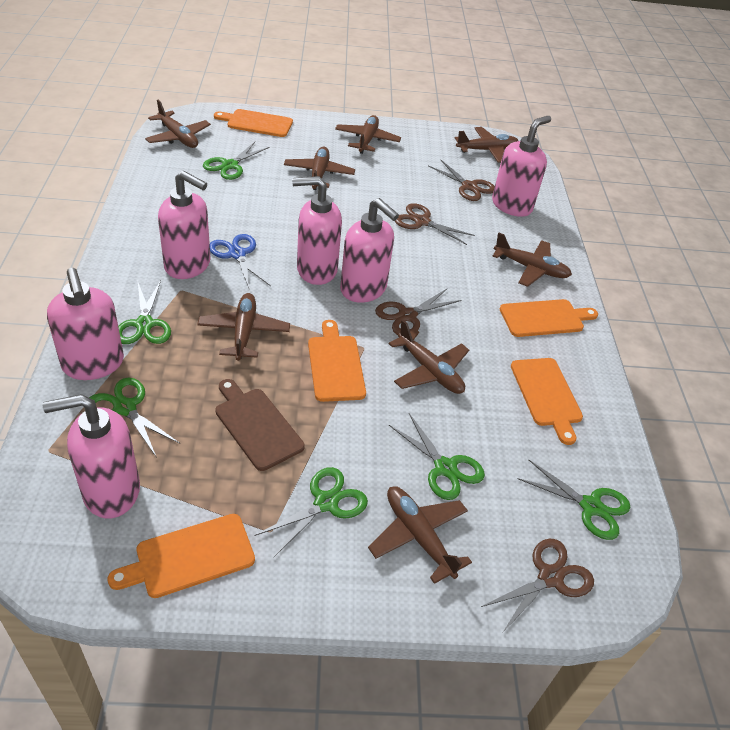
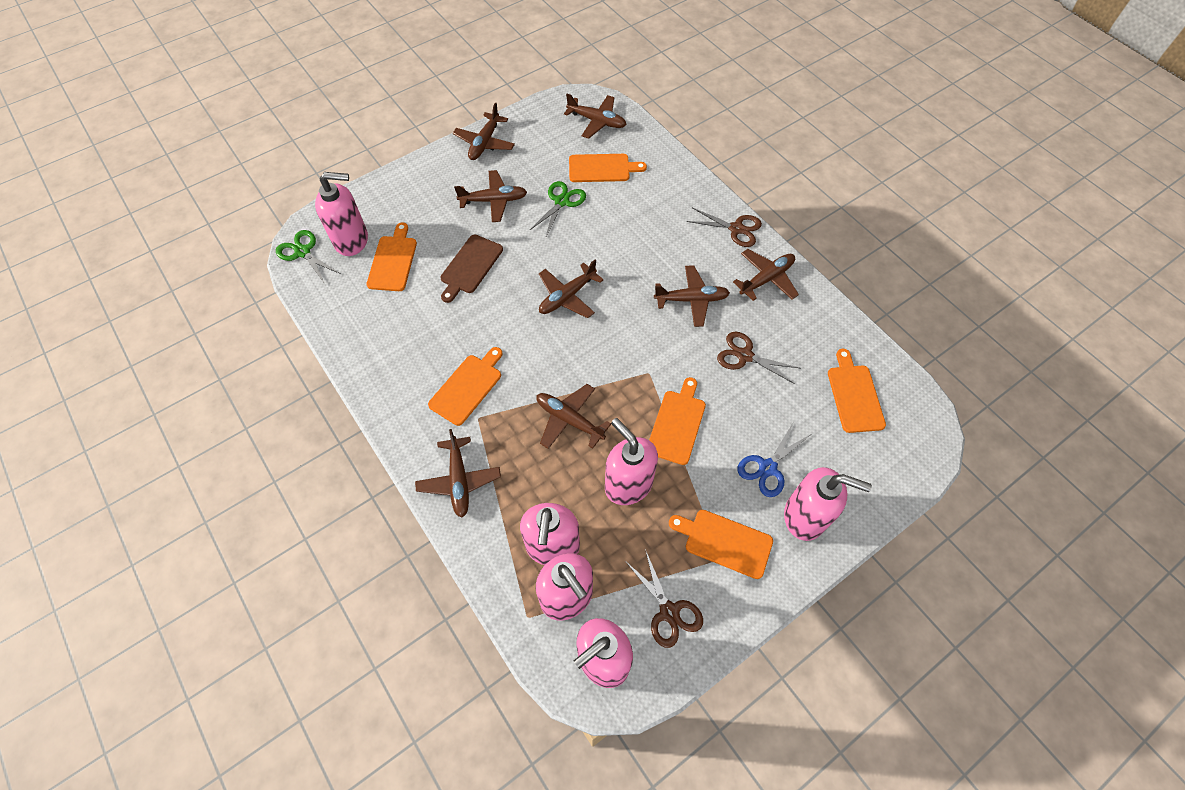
brown scissors: 4 -> 3
green scissors: 6 -> 2
orange cutting board: 5 -> 6

